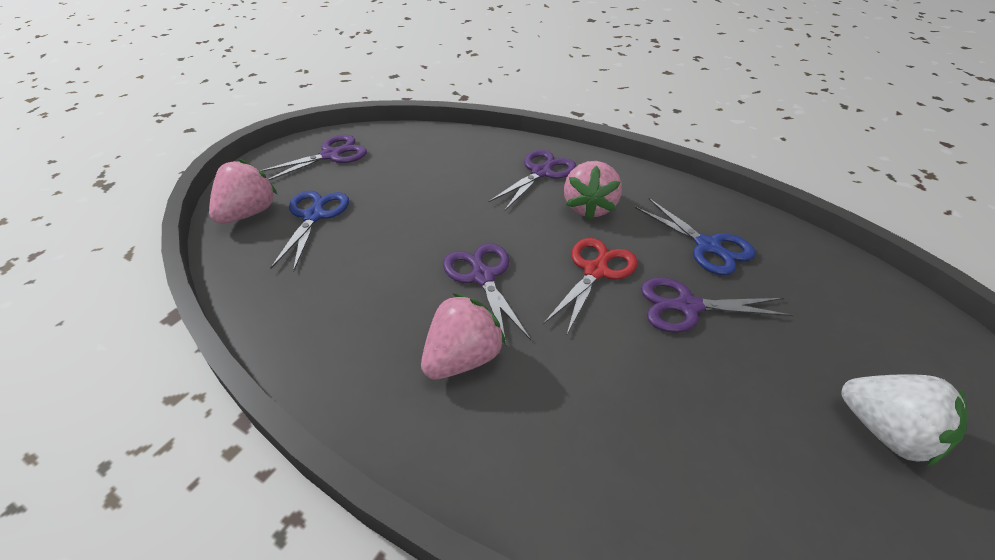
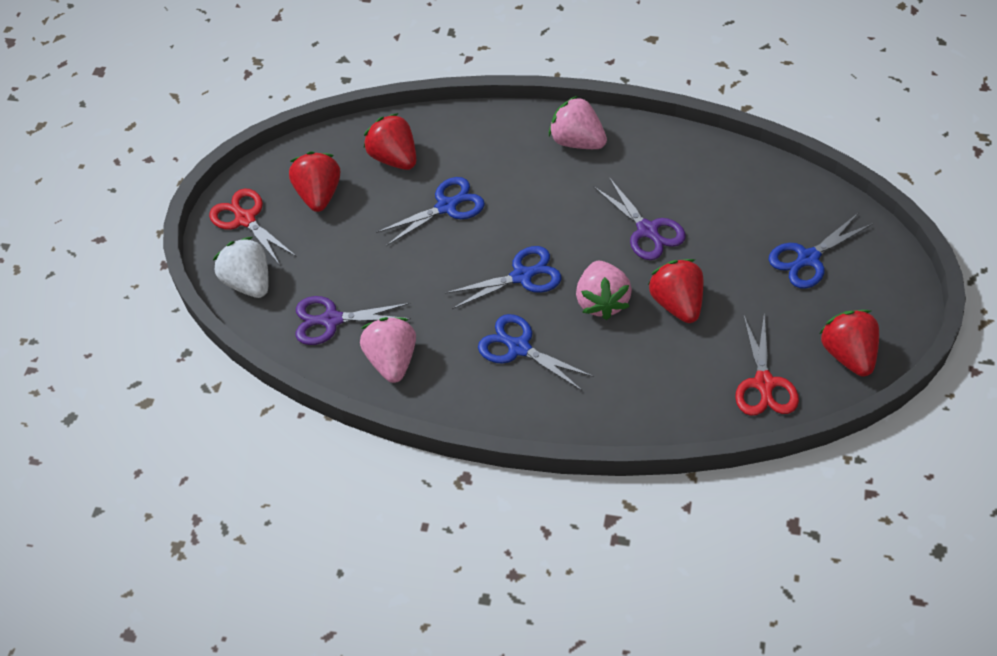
blue scissors: 2 -> 4
purple scissors: 4 -> 2
red scissors: 1 -> 2
red strawberry: 0 -> 4

